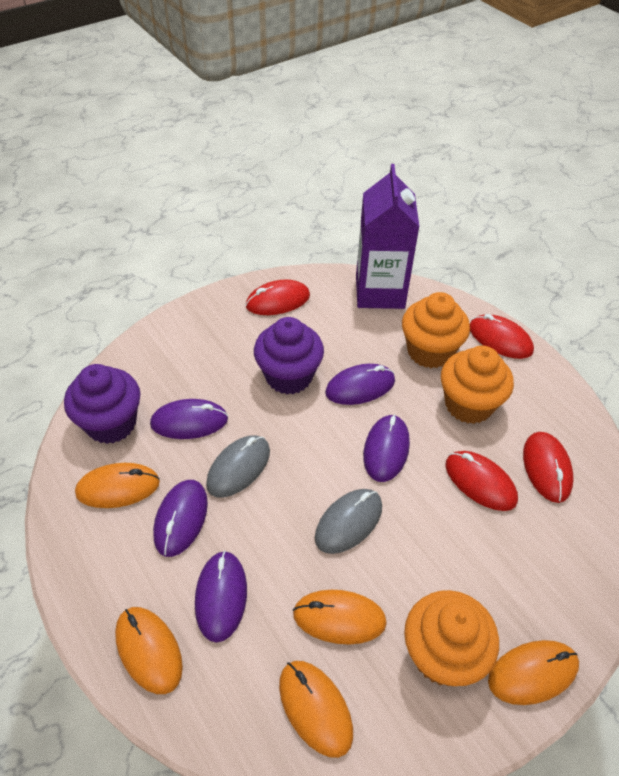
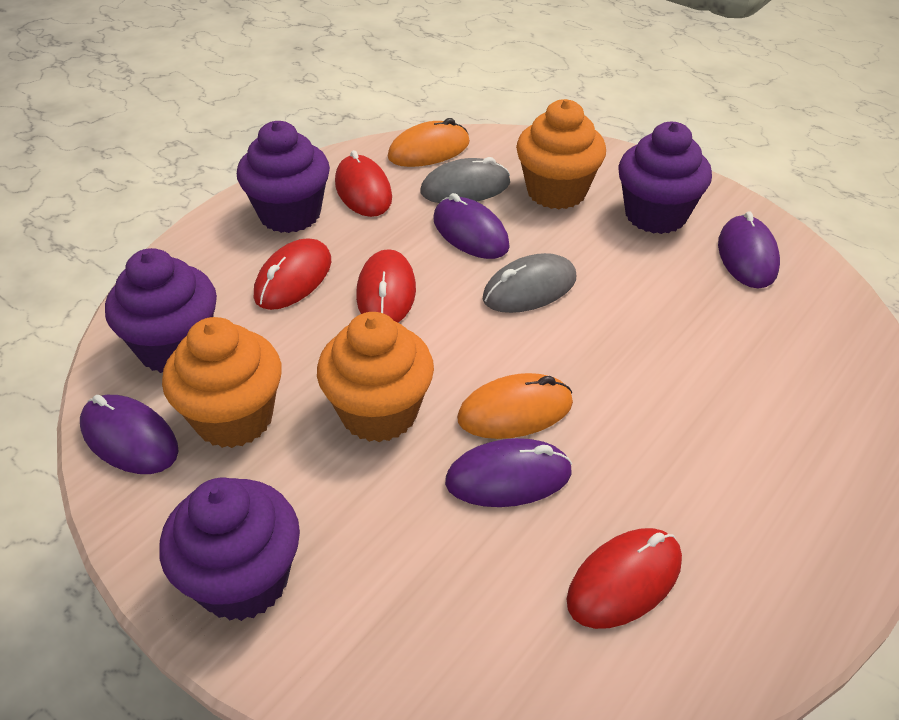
orange mouse: 5 -> 2
purple carton: 1 -> 0
purple cupcake: 2 -> 4
purple mouse: 5 -> 4

